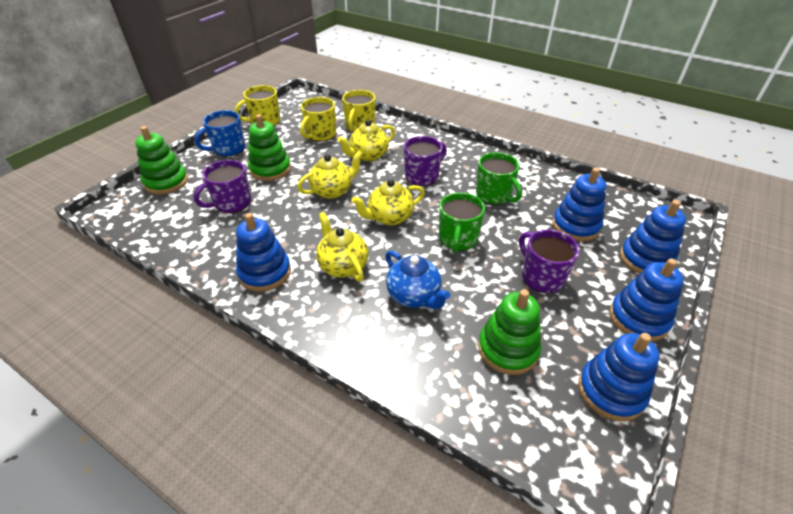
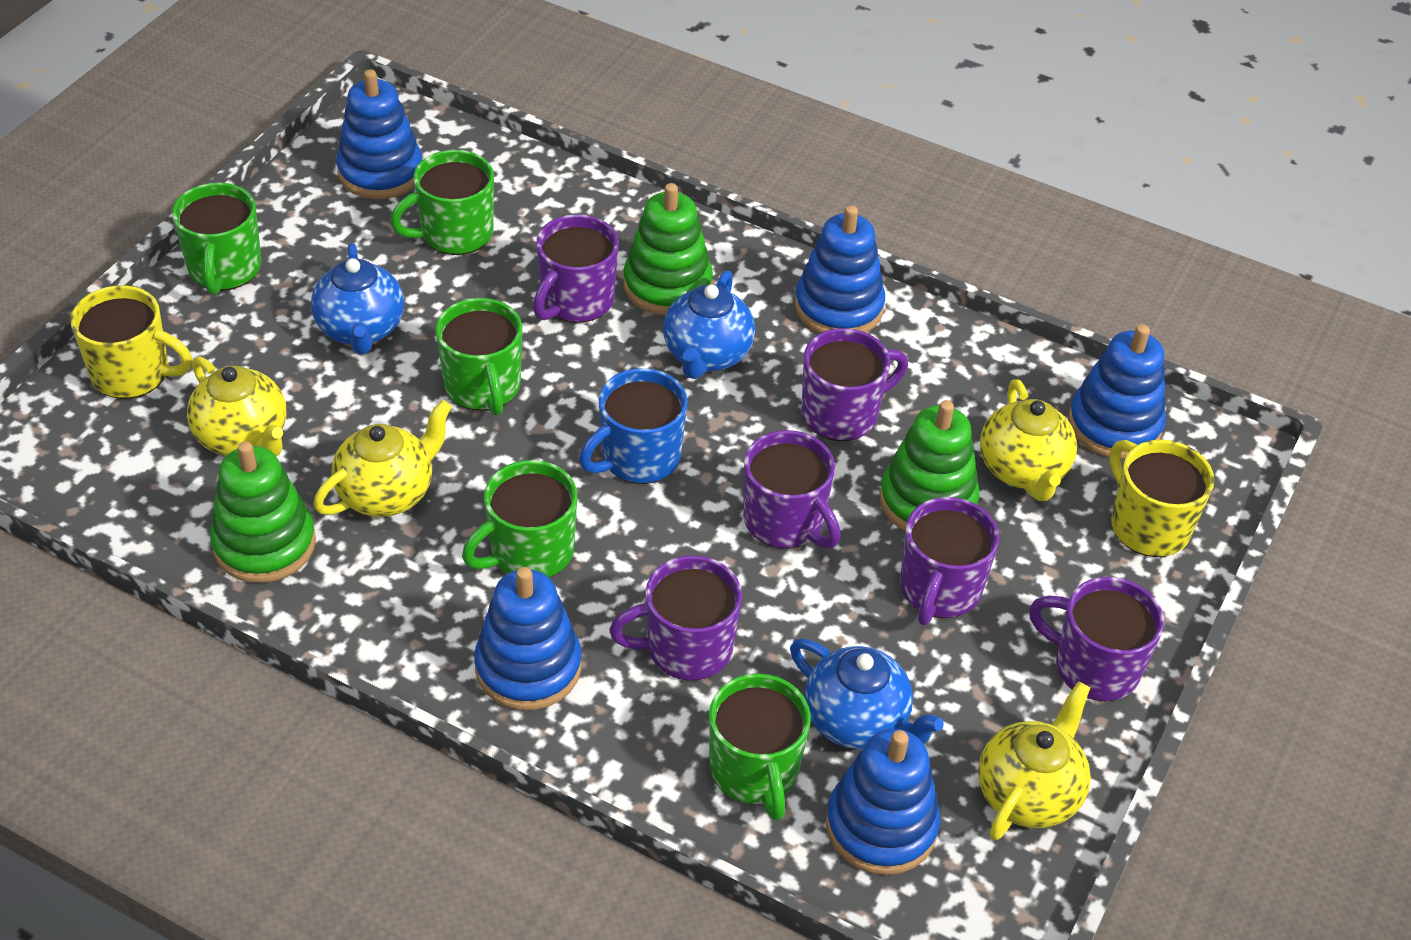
blue teapot: 1 -> 3
green mug: 2 -> 5
purple mug: 3 -> 6
yellow mug: 3 -> 2

